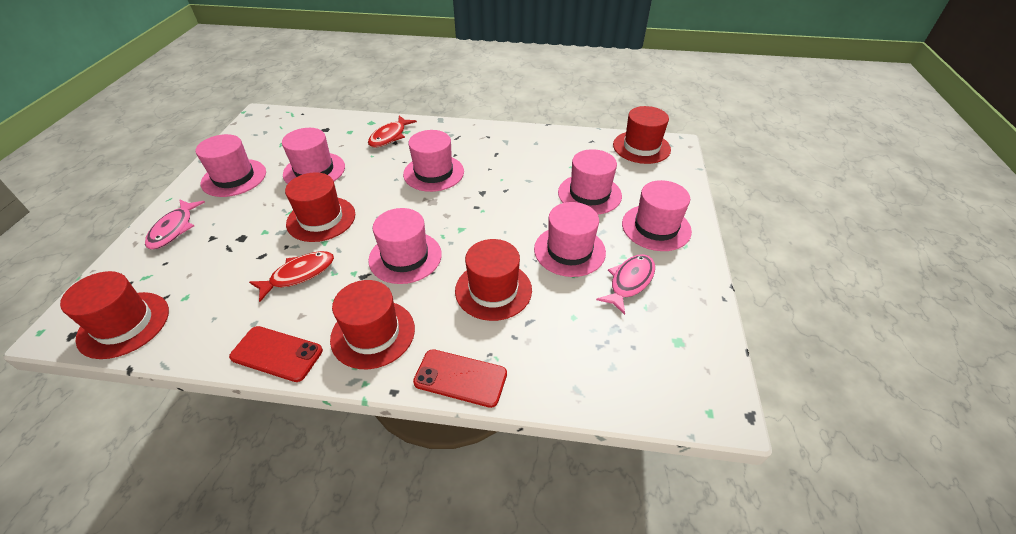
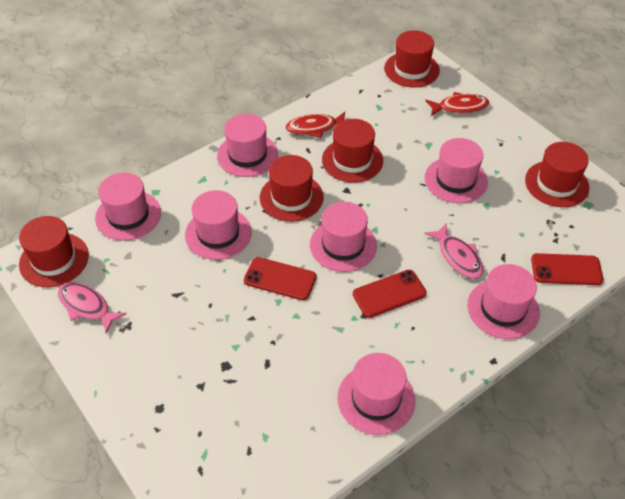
red phone: 2 -> 3

